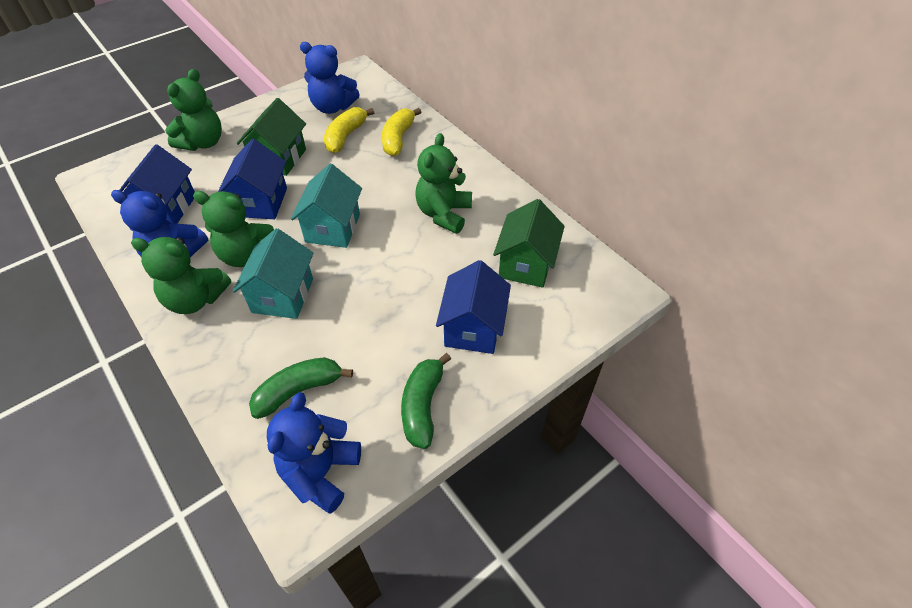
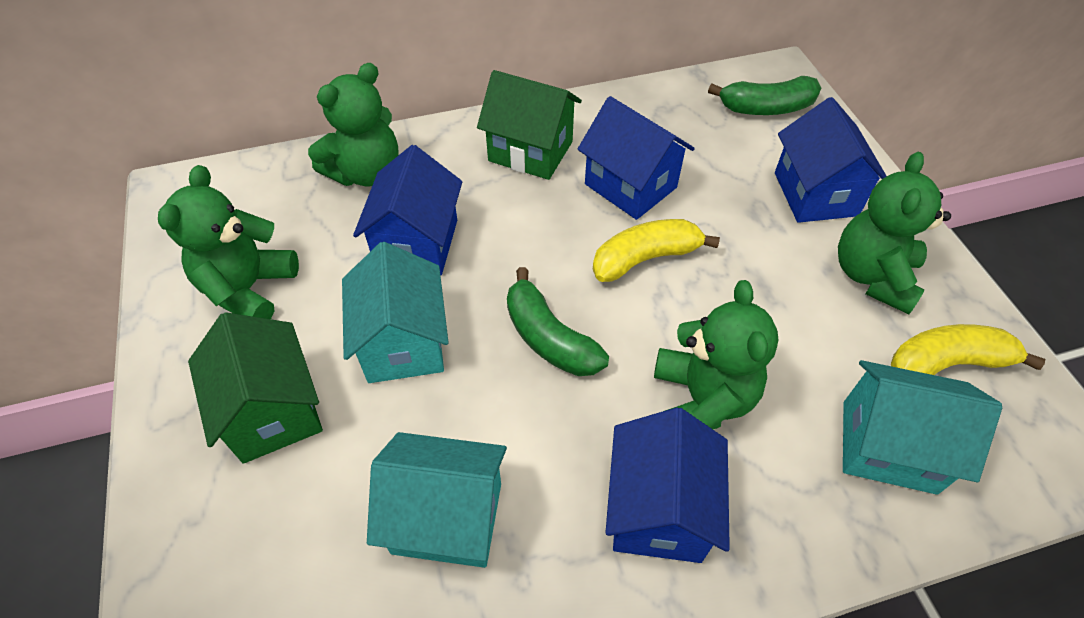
blue house: 3 -> 4
blue teddy bear: 3 -> 0
turquoise house: 2 -> 3

